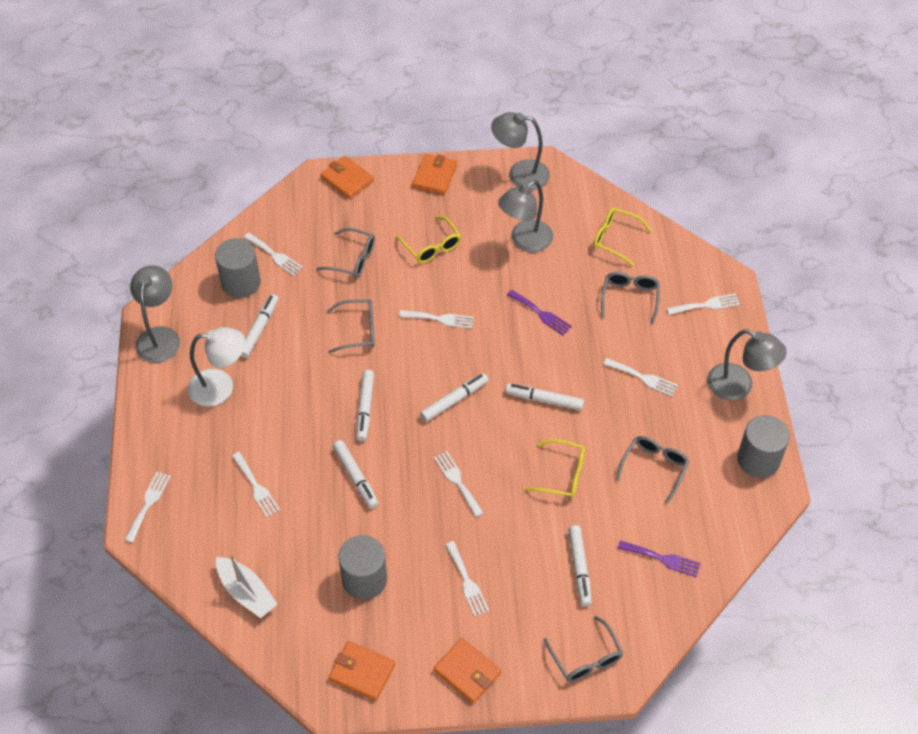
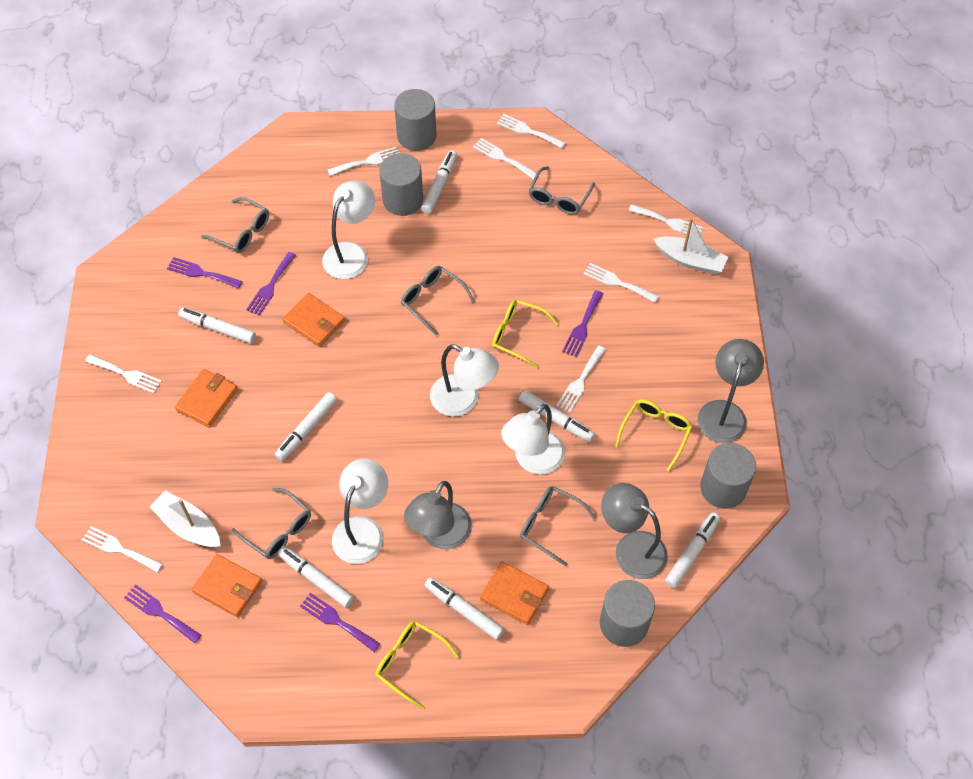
grey cylinder: 3 -> 4
grey lamp: 4 -> 3
purple fork: 2 -> 5
white boat: 1 -> 2
white lamp: 1 -> 4
white marker: 6 -> 7

